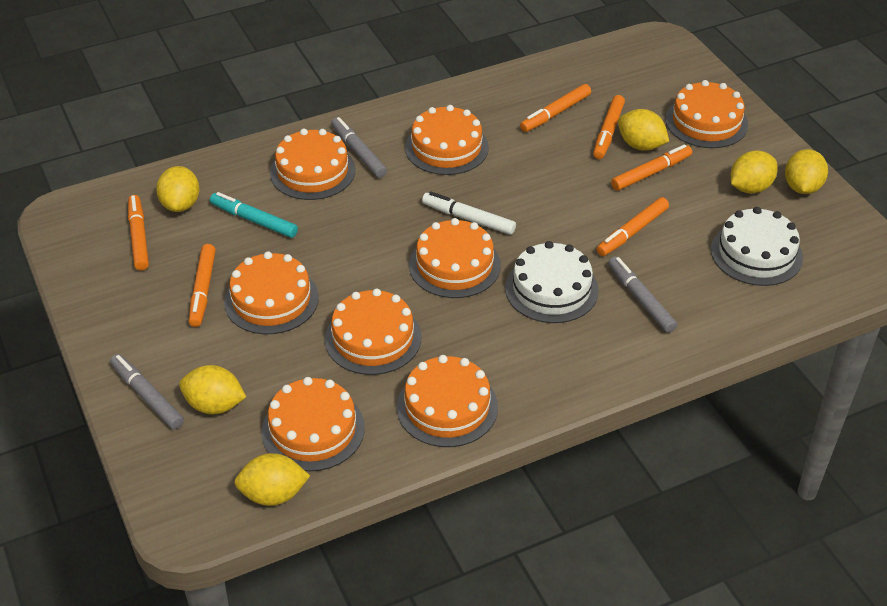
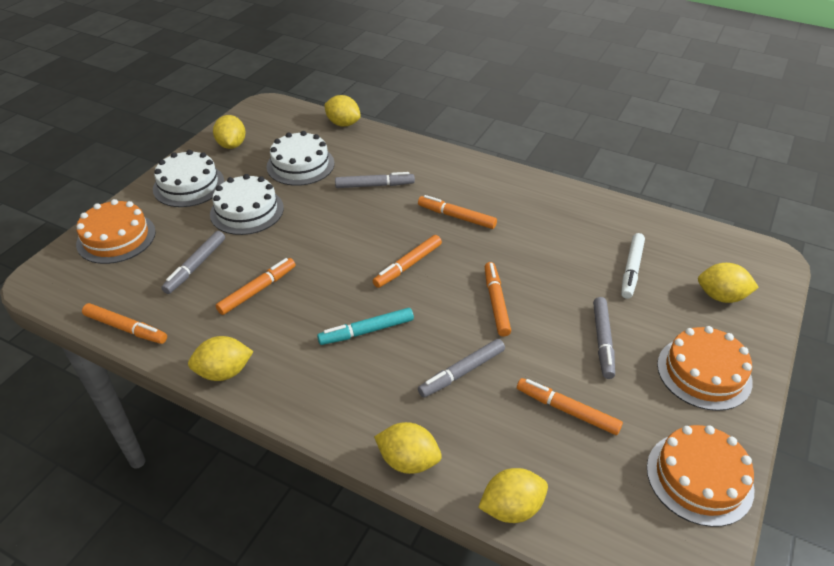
grey marker: 3 -> 4
orange cake: 8 -> 3
white cake: 2 -> 3

